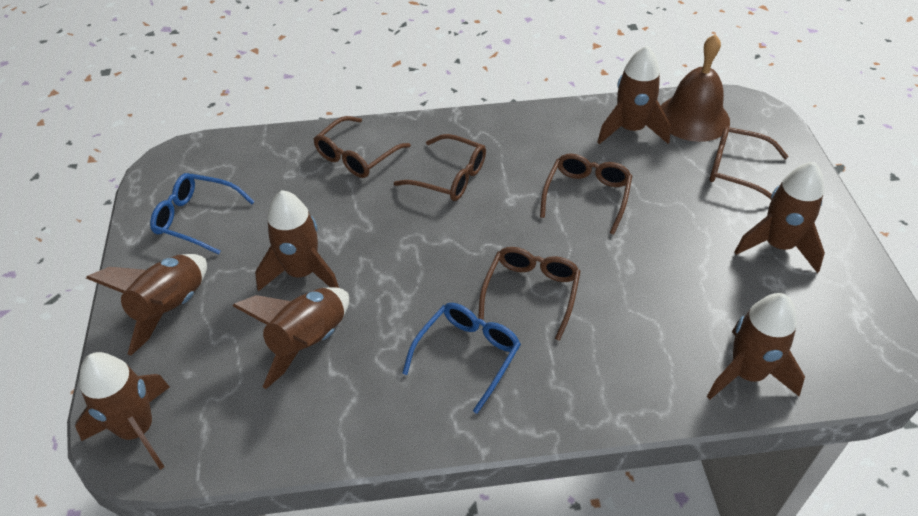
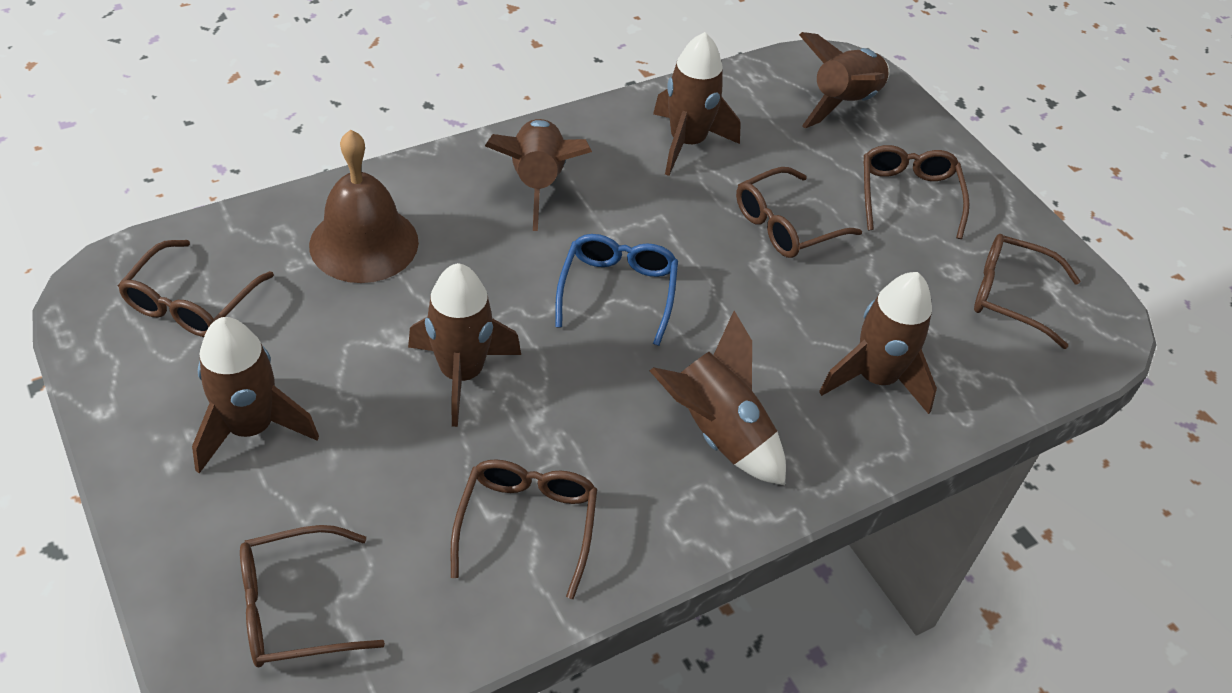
blue glasses: 2 -> 1
brown glasses: 5 -> 6

